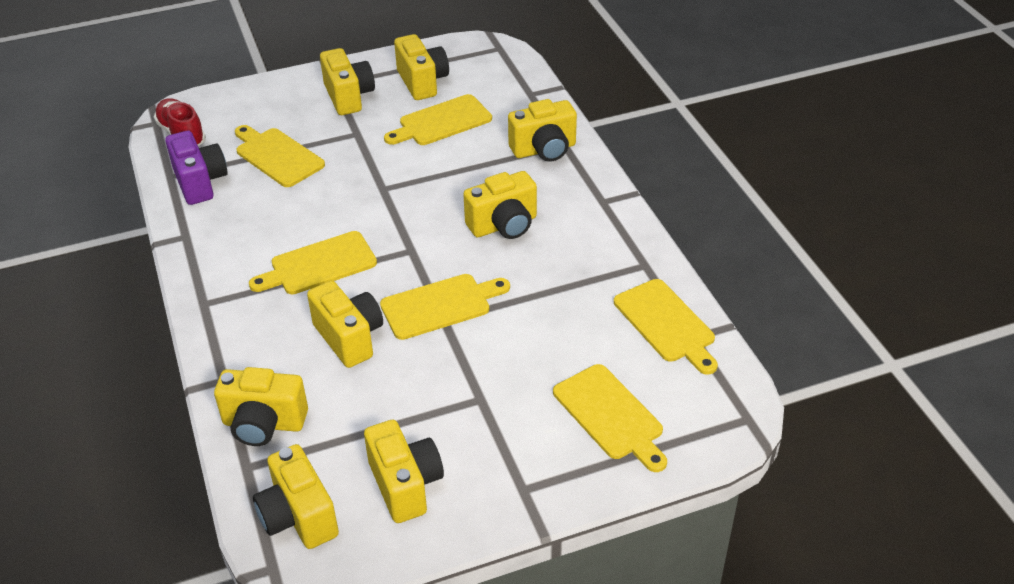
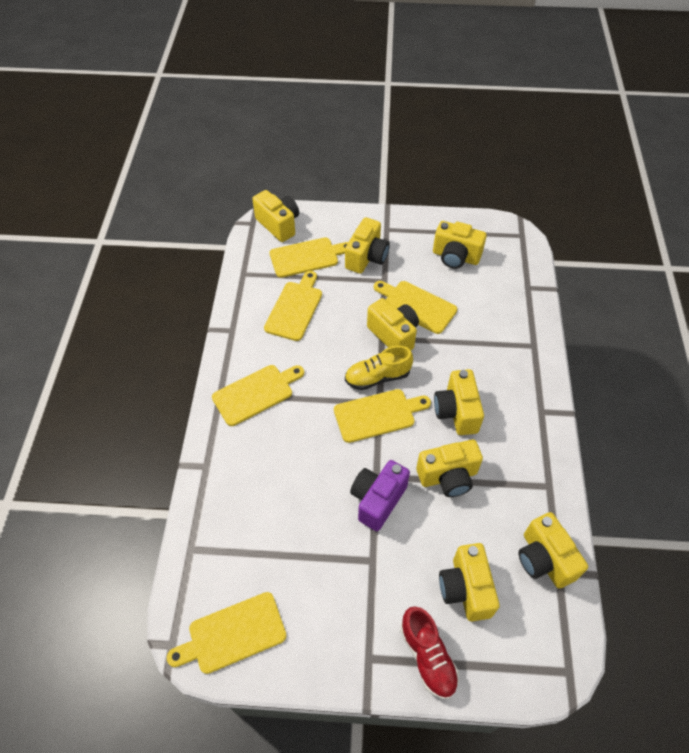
yellow shoe: 0 -> 1

